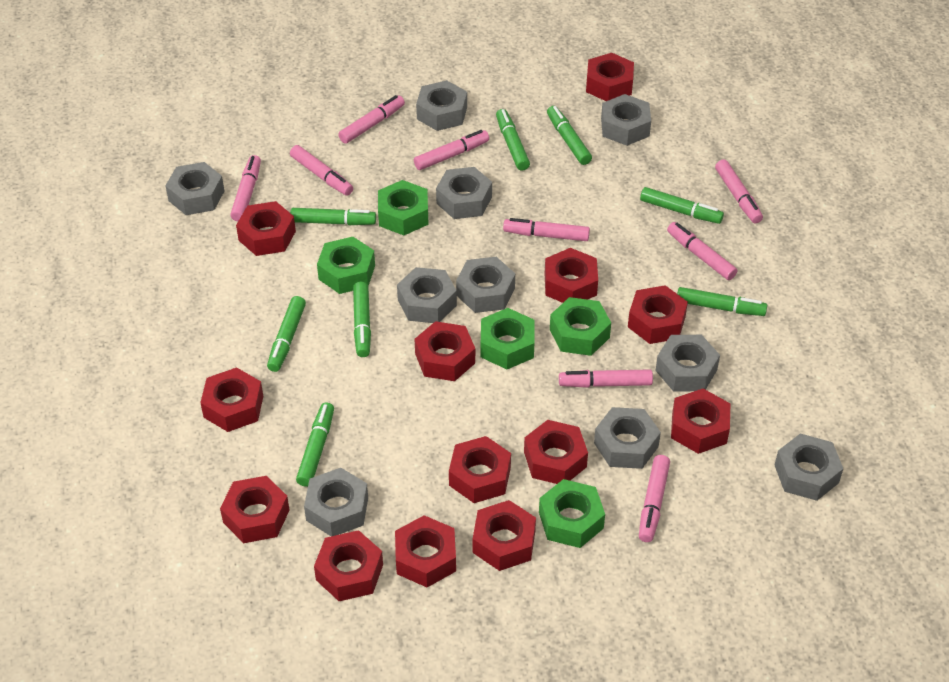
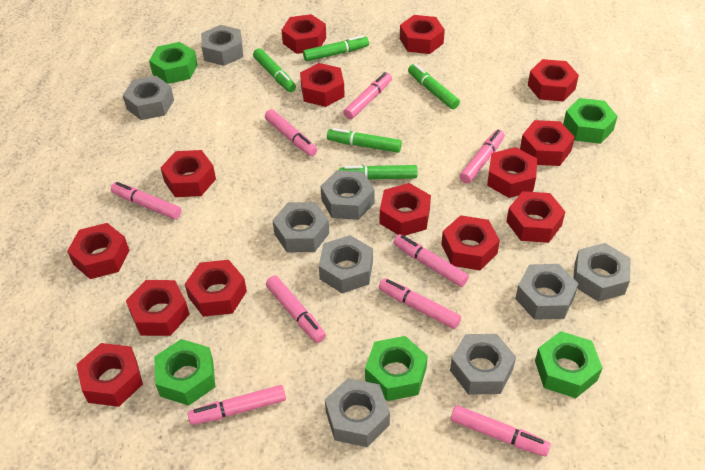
green marker: 8 -> 5
grey nut: 10 -> 9
red nut: 13 -> 14

